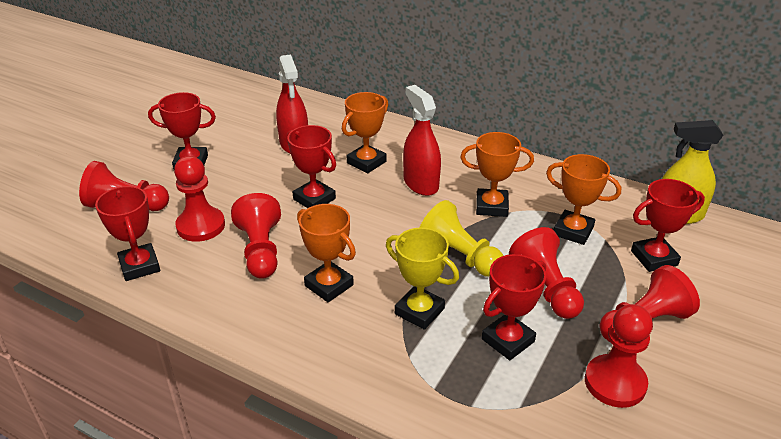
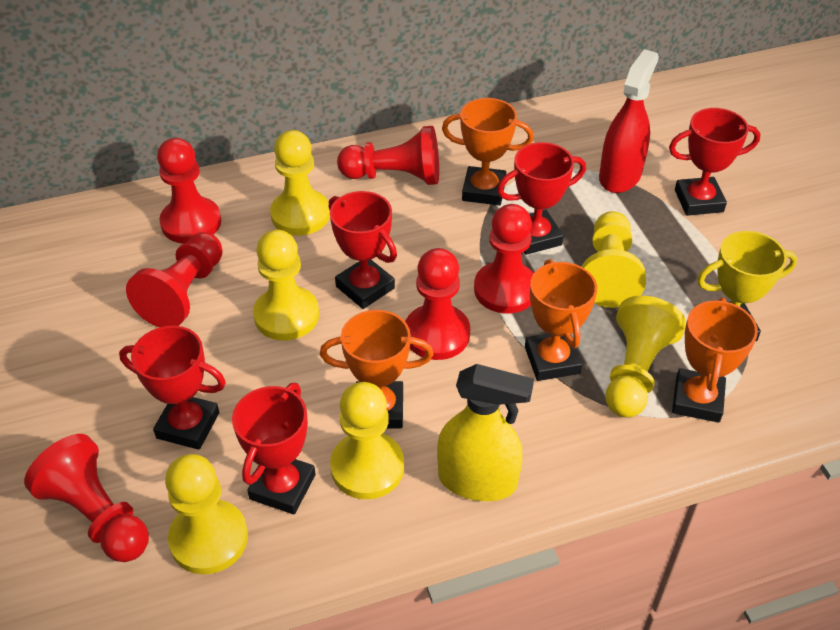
red spray bottle: 2 -> 1
yellow pawn: 1 -> 6

